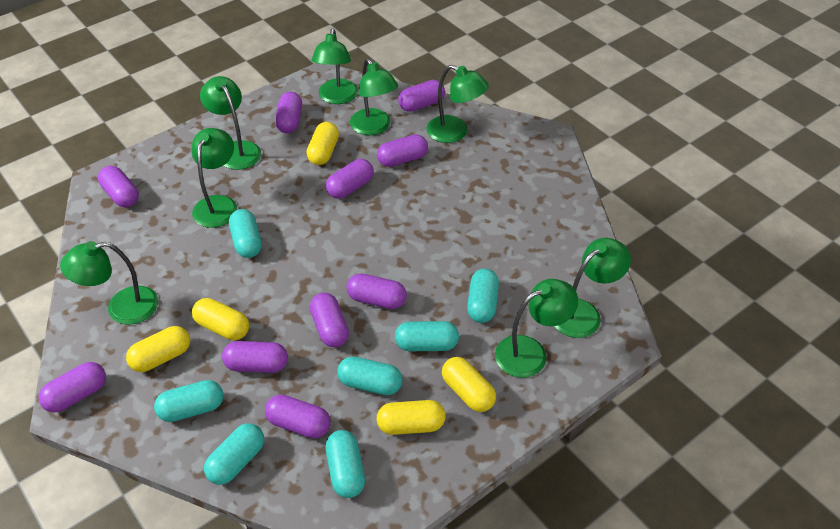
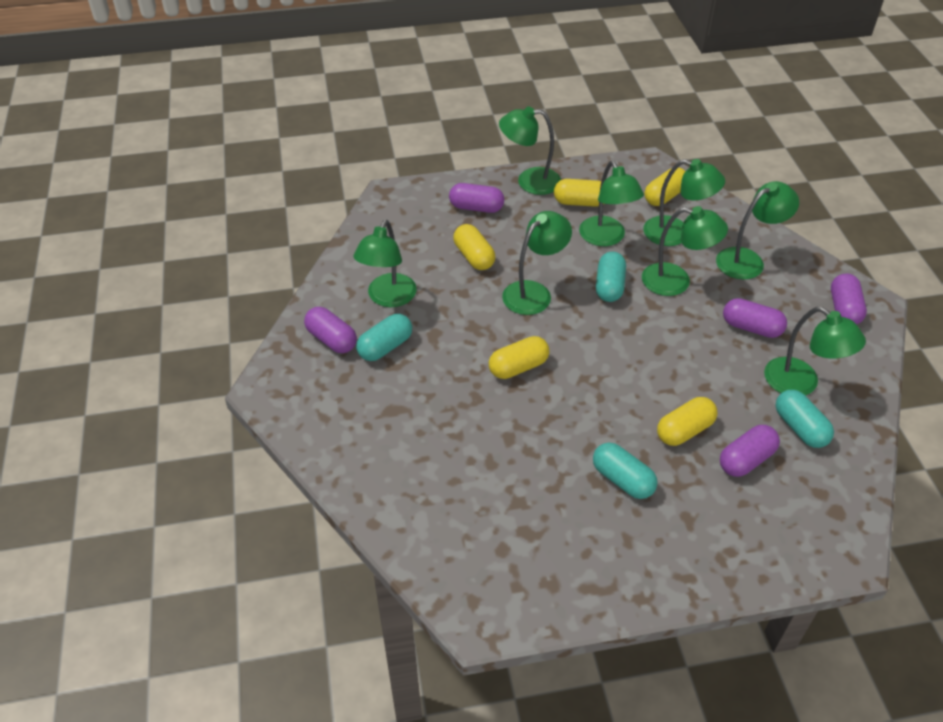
purple capsule: 10 -> 5
turquoise capsule: 7 -> 4

